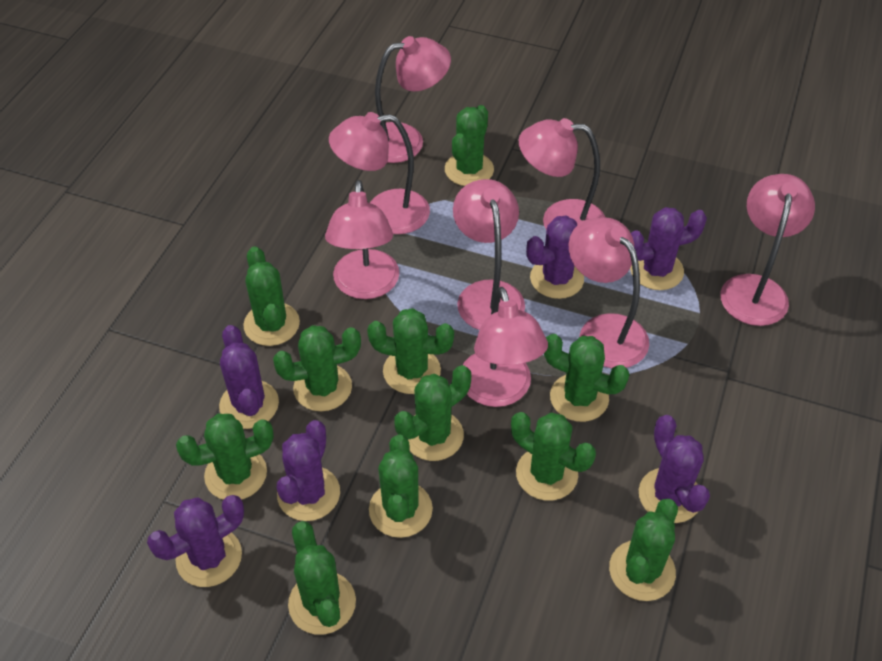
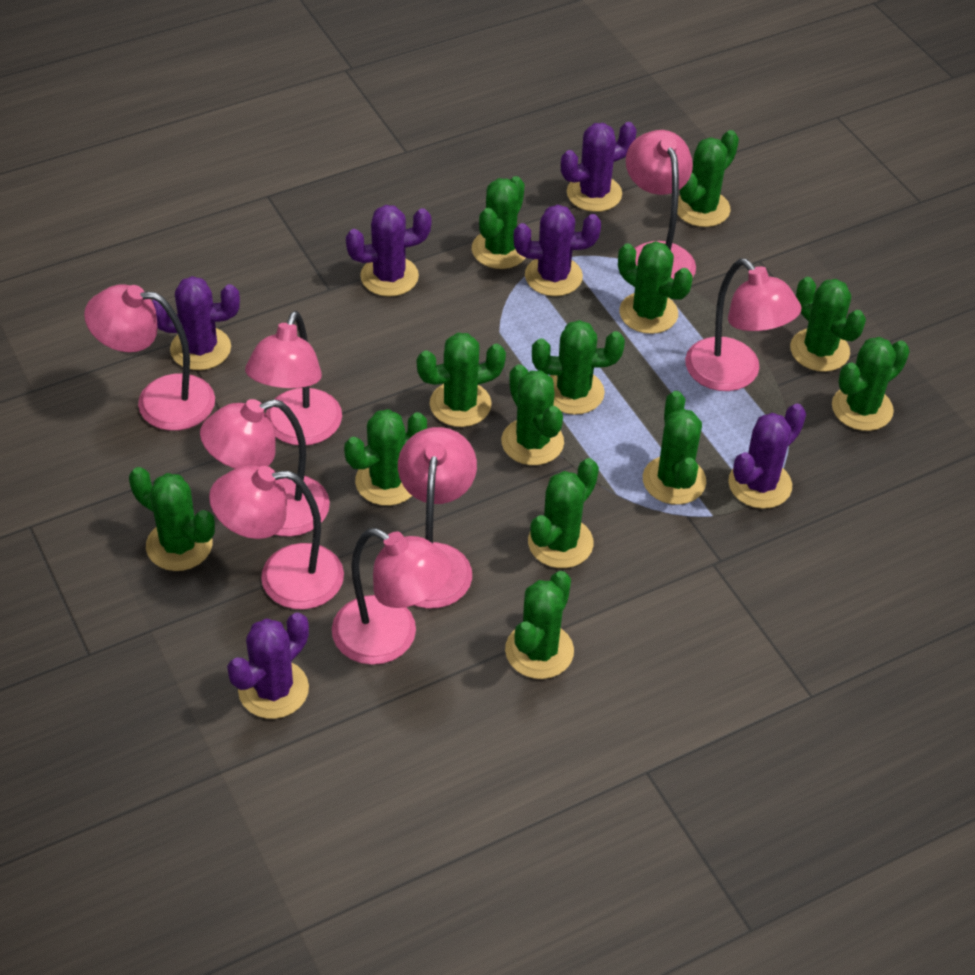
green cactus: 11 -> 13

